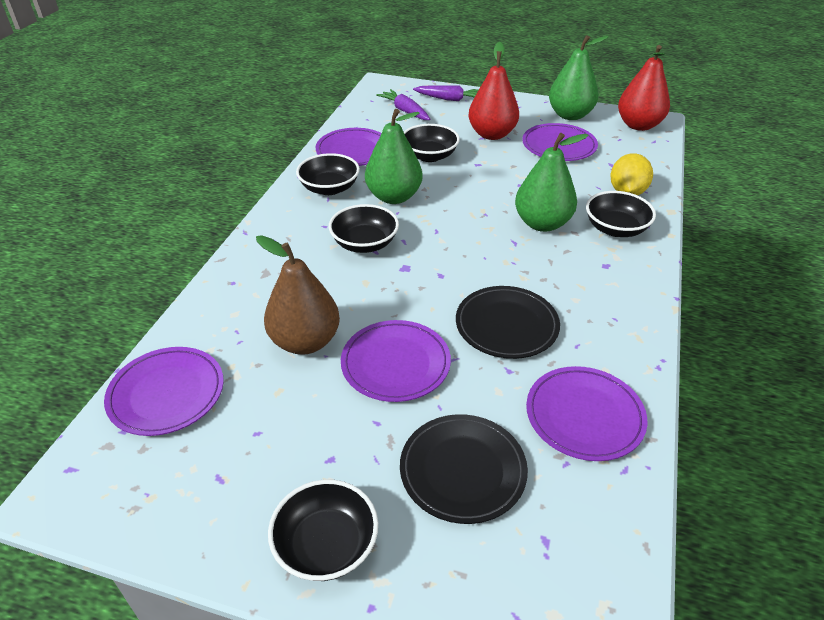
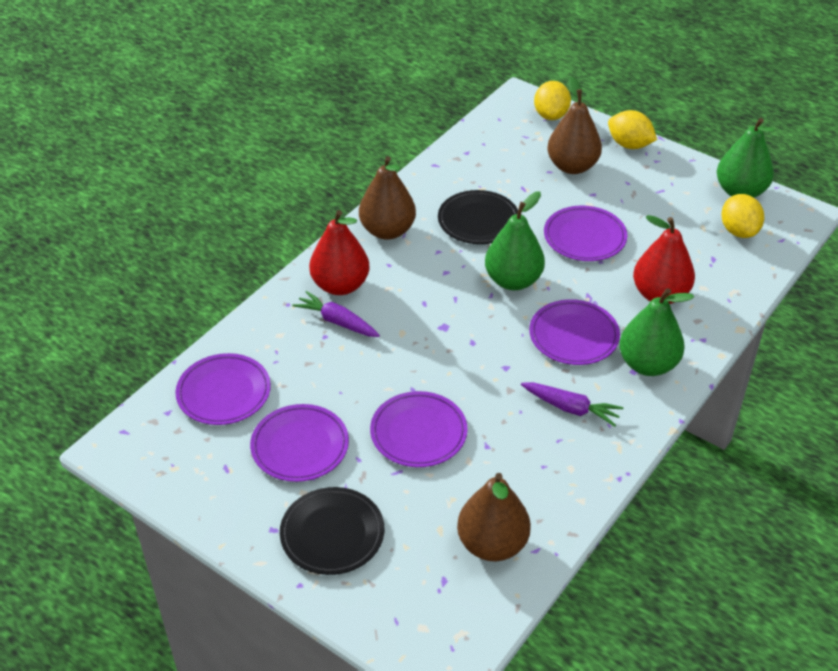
black bowl: 5 -> 0
brown pear: 1 -> 3
yellow lemon: 1 -> 3

